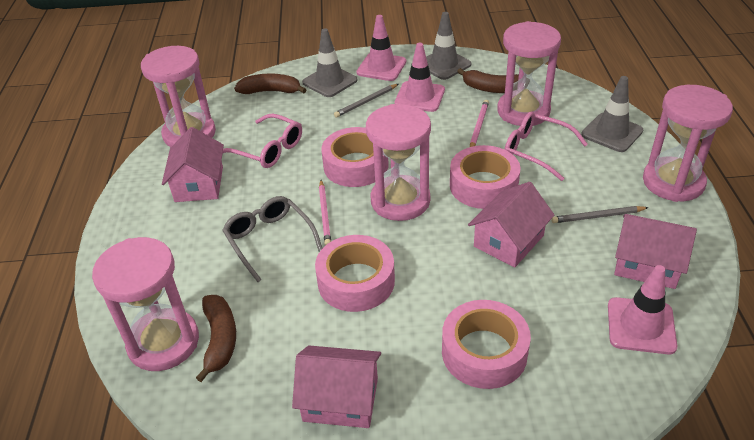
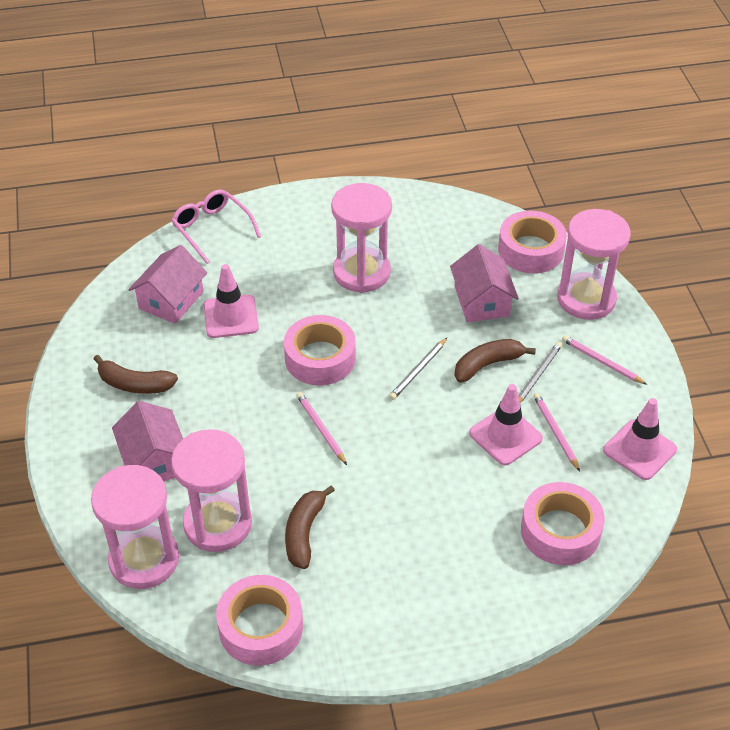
grey glasses: 1 -> 0
grey traffic cone: 3 -> 0
pink glasses: 2 -> 1
pink hourglass: 5 -> 4
pink house: 4 -> 3
pink pencil: 2 -> 3

